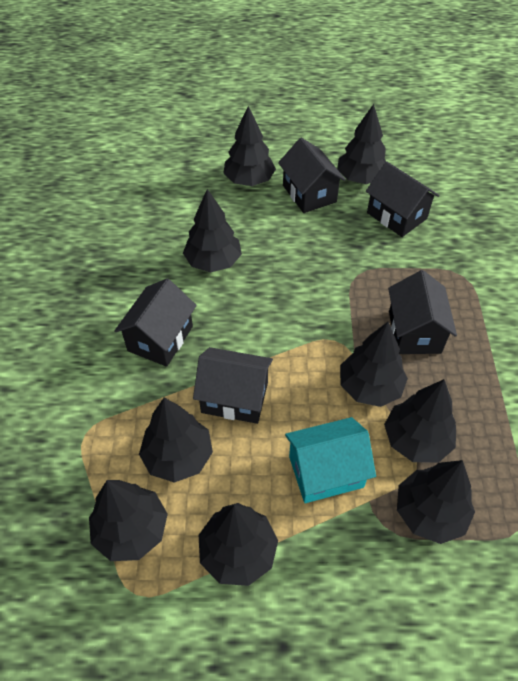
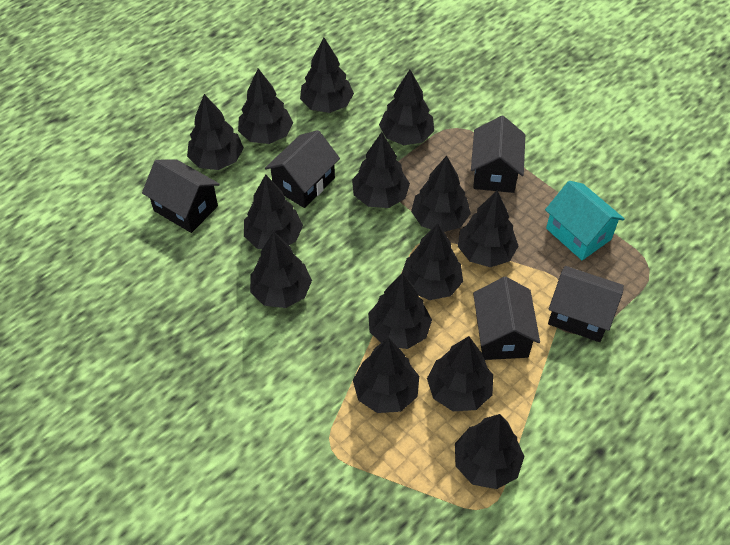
black tree: 9 -> 14

